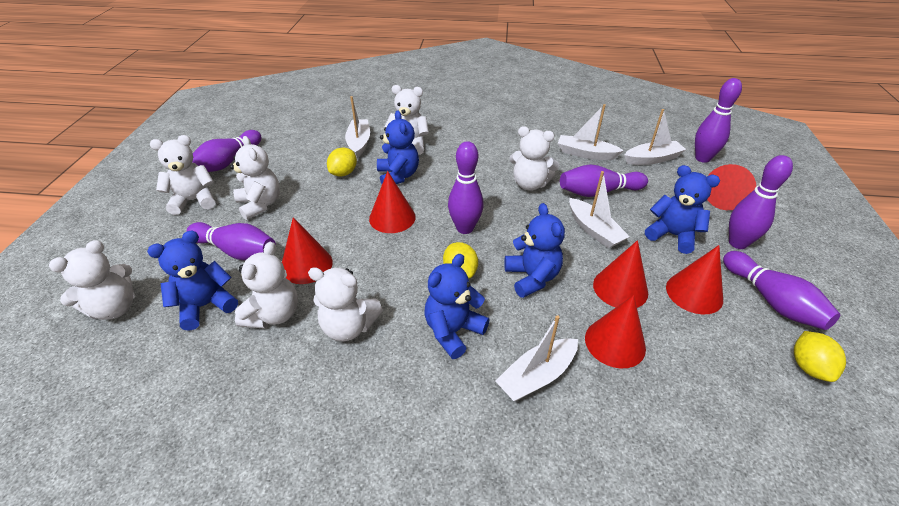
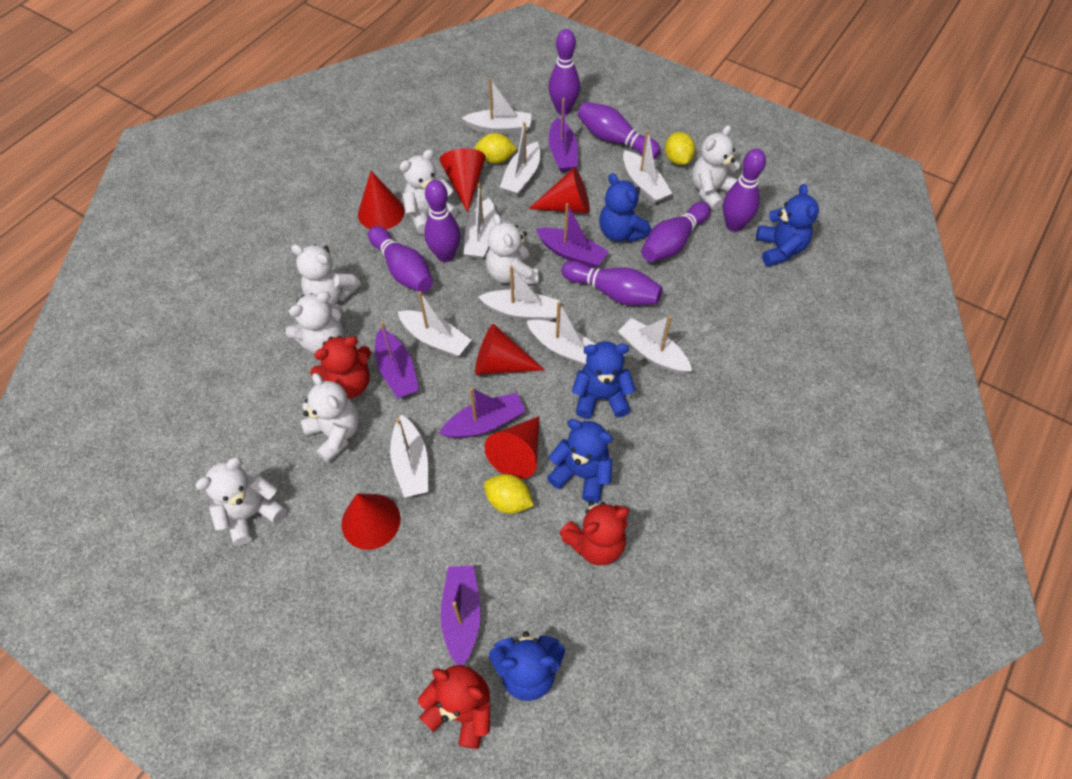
purple boat: 0 -> 5
red teddy bear: 0 -> 3
white boat: 5 -> 9

